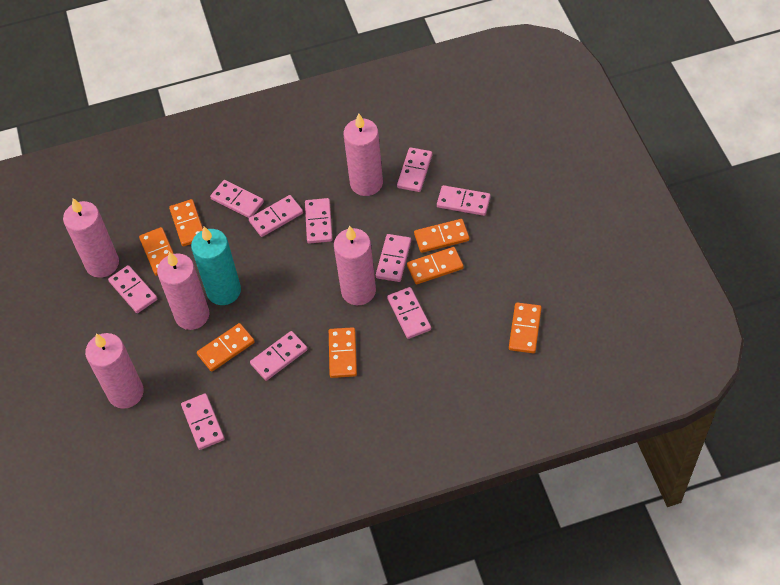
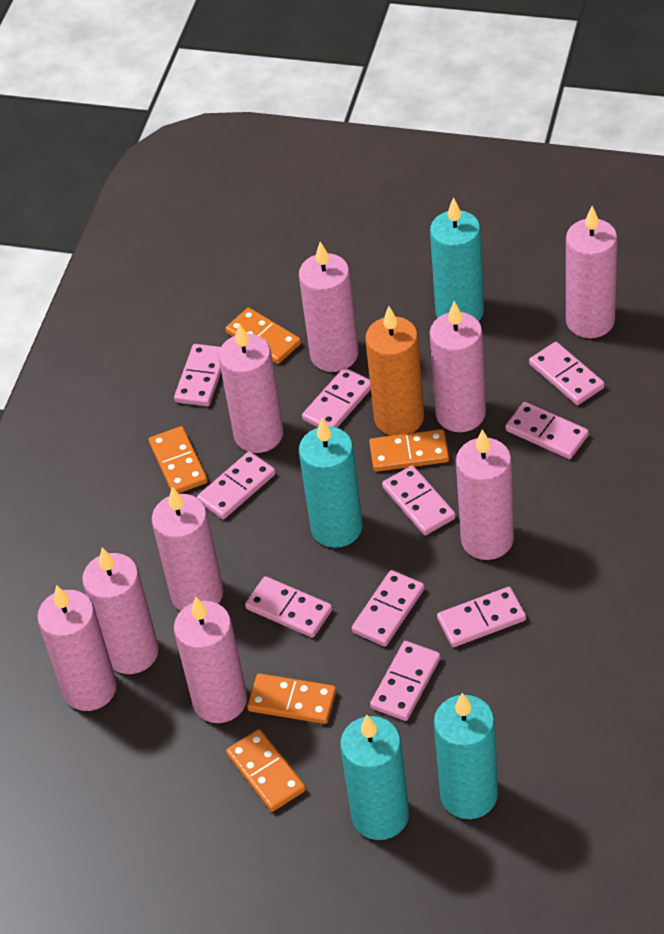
orange candle: 0 -> 1
orange domino: 7 -> 5
pink candle: 5 -> 9
turquoise candle: 1 -> 4

